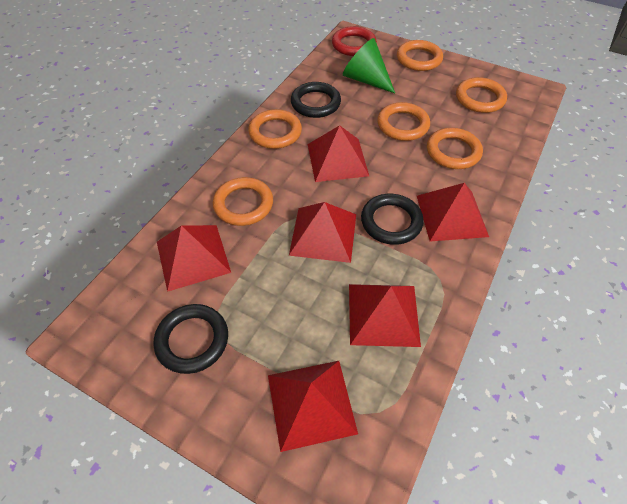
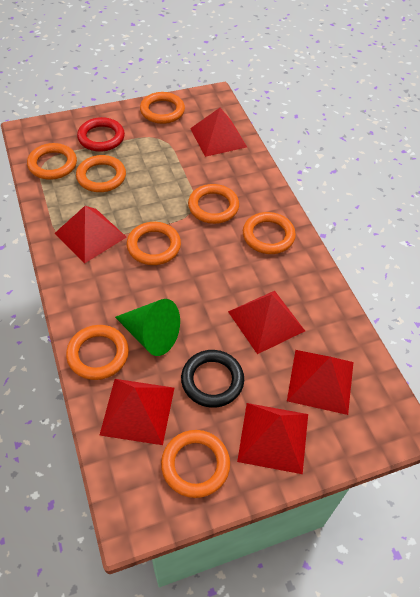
black ring: 3 -> 1
orange ring: 6 -> 8

